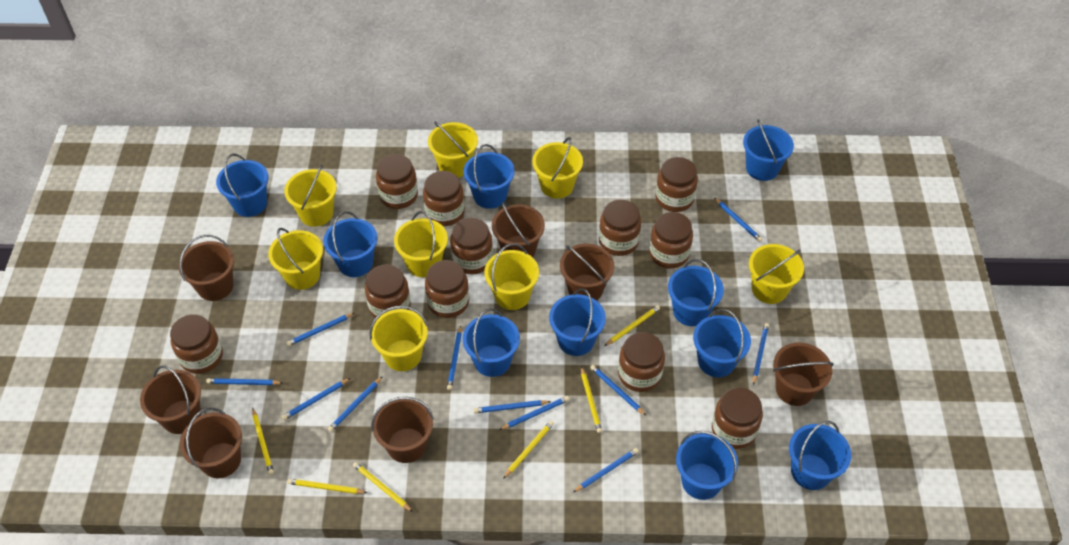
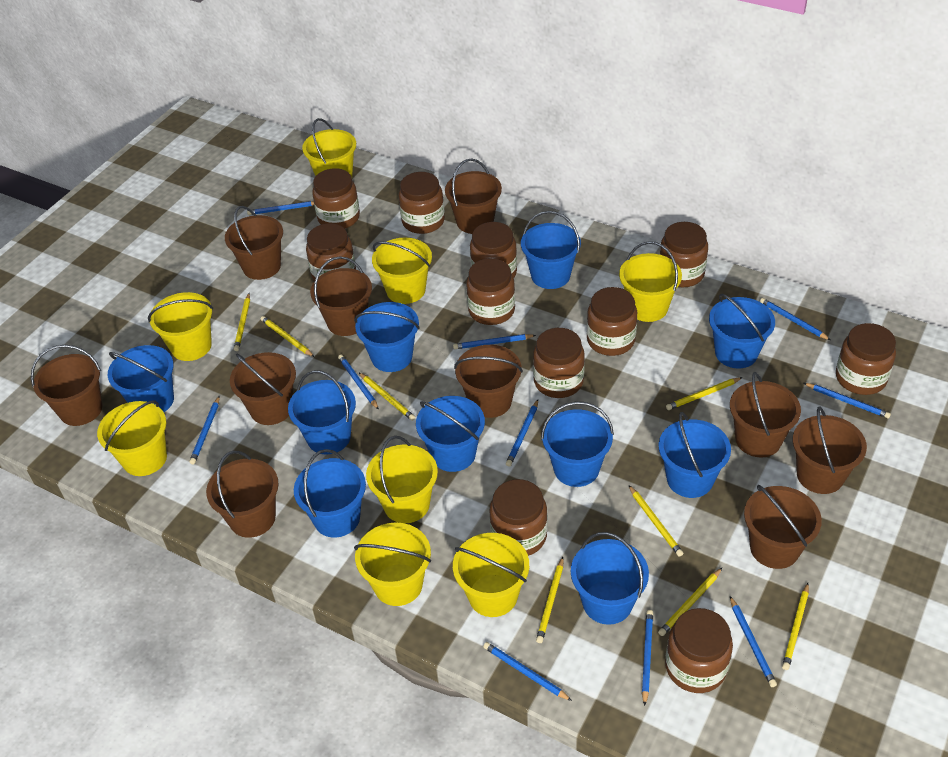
blue pencil: 11 -> 10
brown bucket: 7 -> 10
yellow pencil: 6 -> 8

